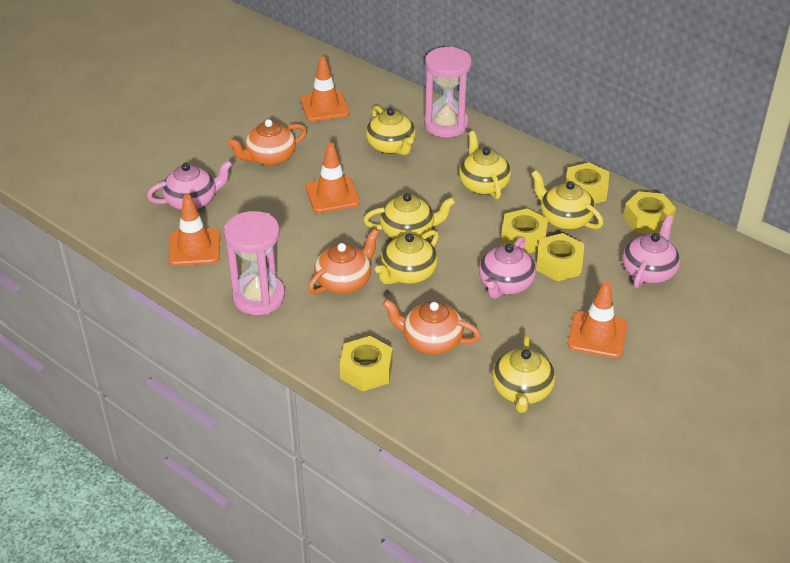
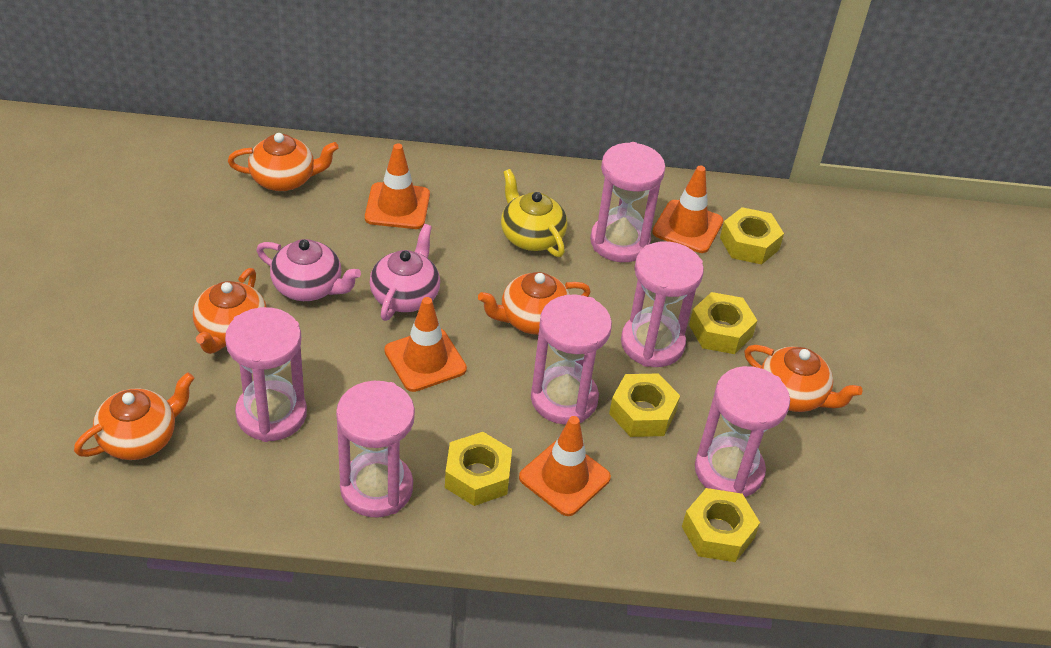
orange teapot: 3 -> 5
pink hourglass: 2 -> 6
pink teapot: 3 -> 2
yellow teapot: 6 -> 1

